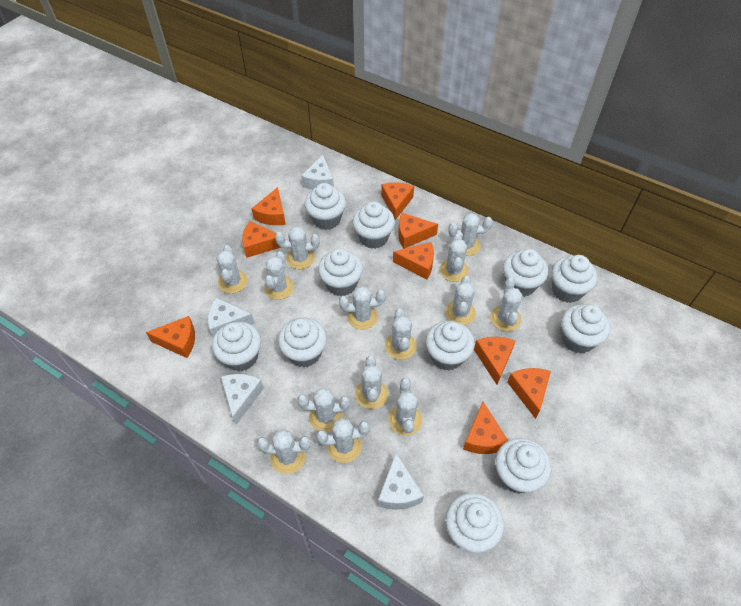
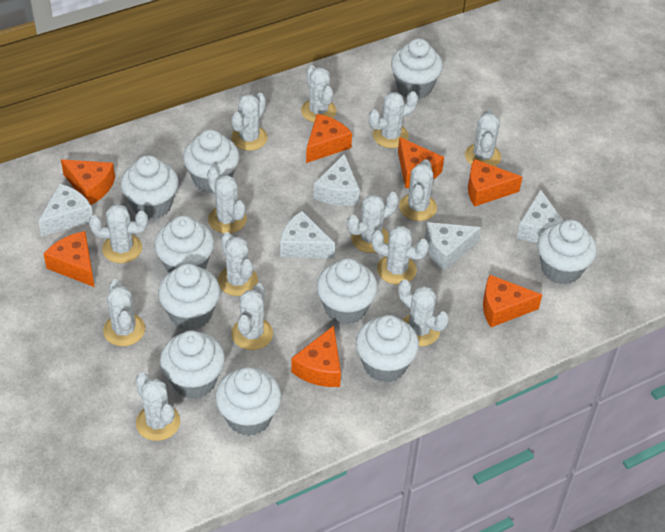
orange cheese: 9 -> 7
white cheese: 4 -> 5
white cupcake: 11 -> 10

